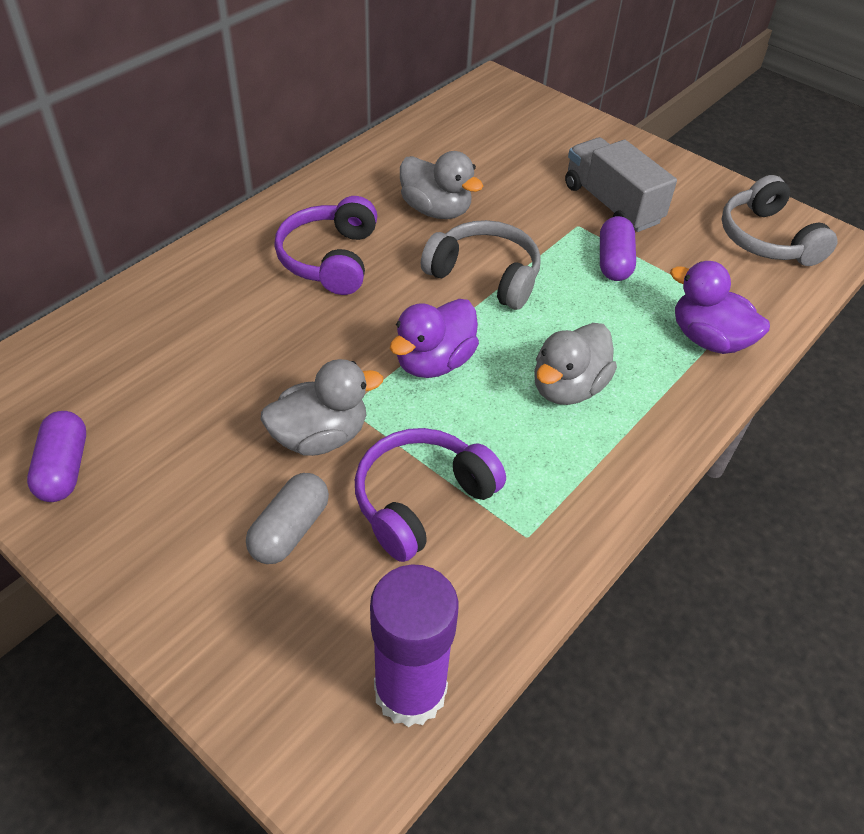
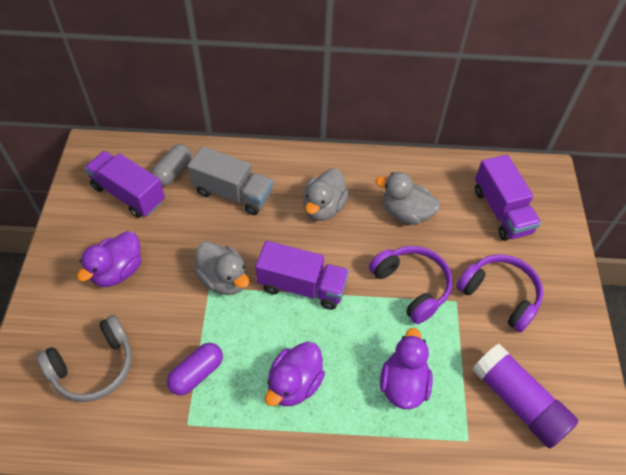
grey headphones: 2 -> 1
purple capsule: 2 -> 1
purple duck: 2 -> 3
purple truck: 0 -> 3

